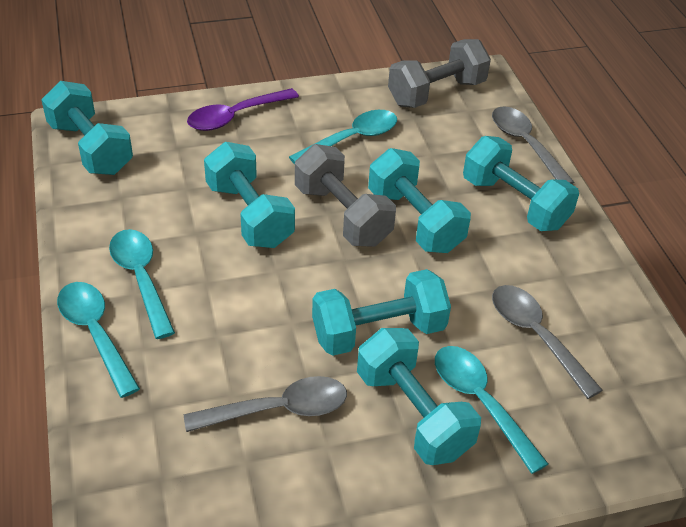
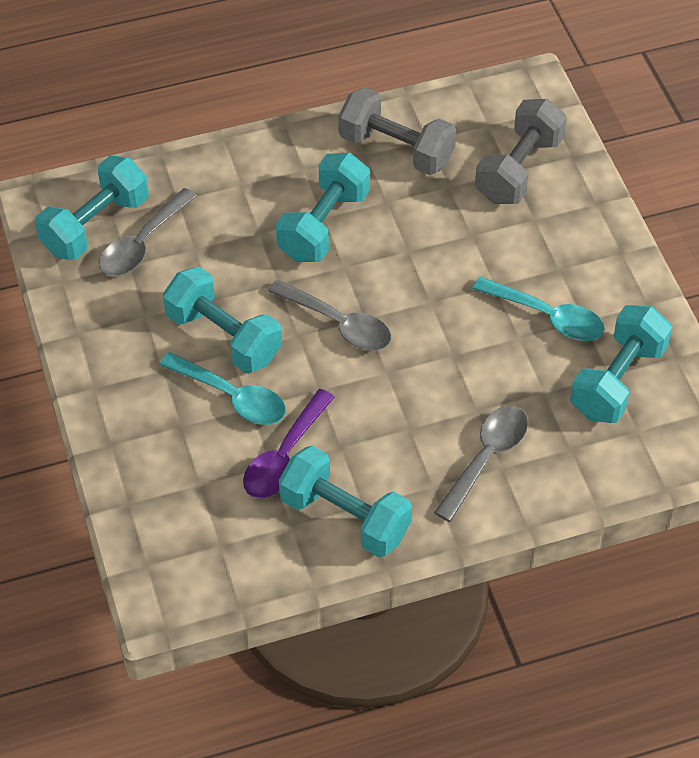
turquoise dumbbell: 6 -> 5
turquoise spoon: 4 -> 2

